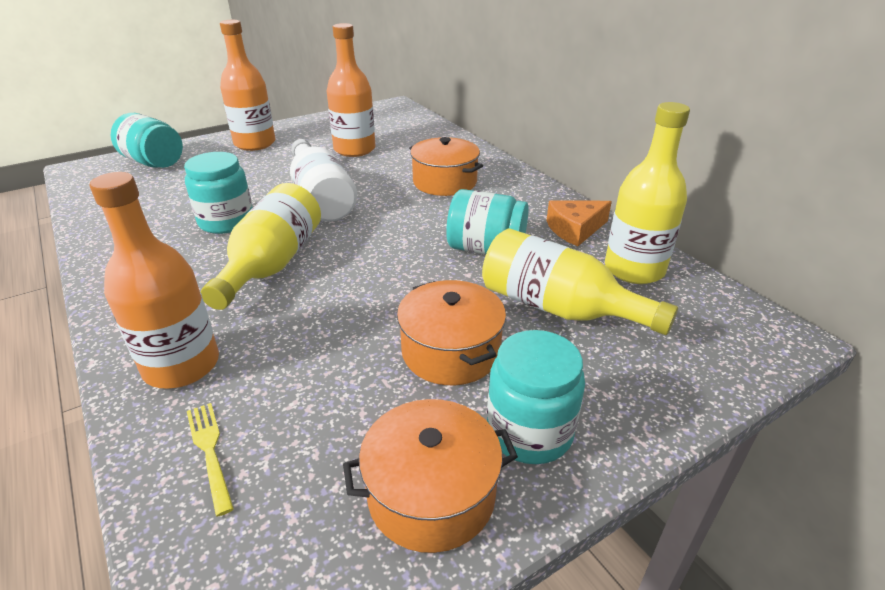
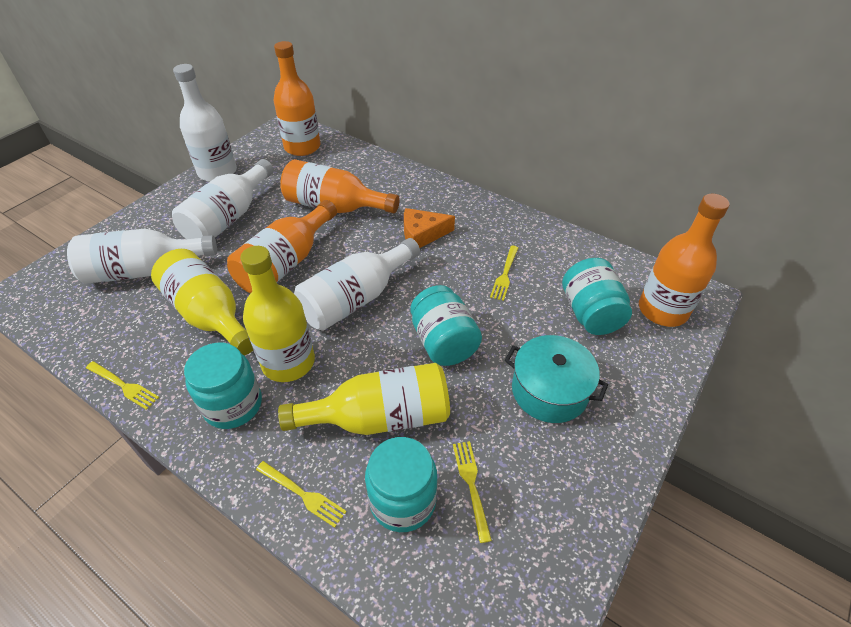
orange bottle: 3 -> 4
orange pot: 3 -> 0
turquoise pot: 0 -> 1
white bottle: 1 -> 4
yellow fork: 1 -> 4

